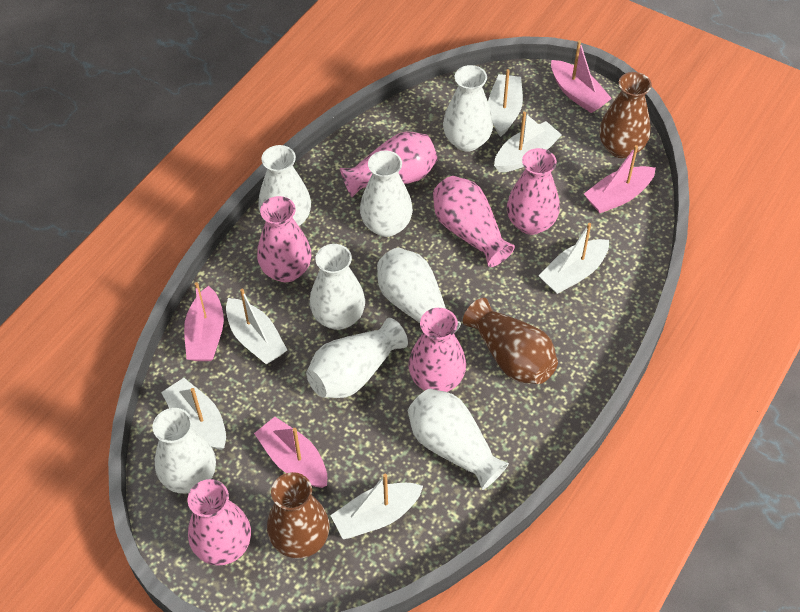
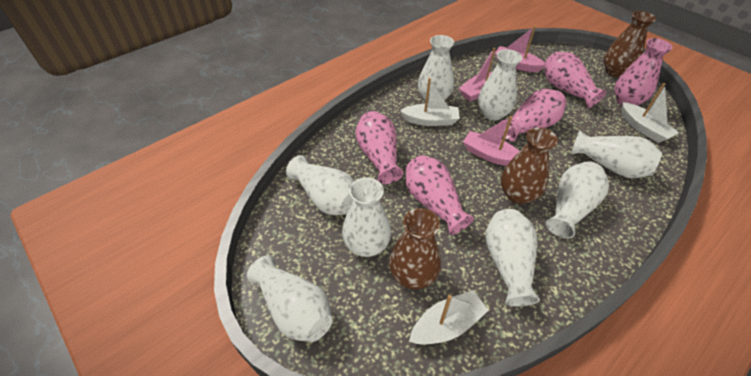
pink boat: 4 -> 3
pink vase: 6 -> 5
white boat: 6 -> 3

